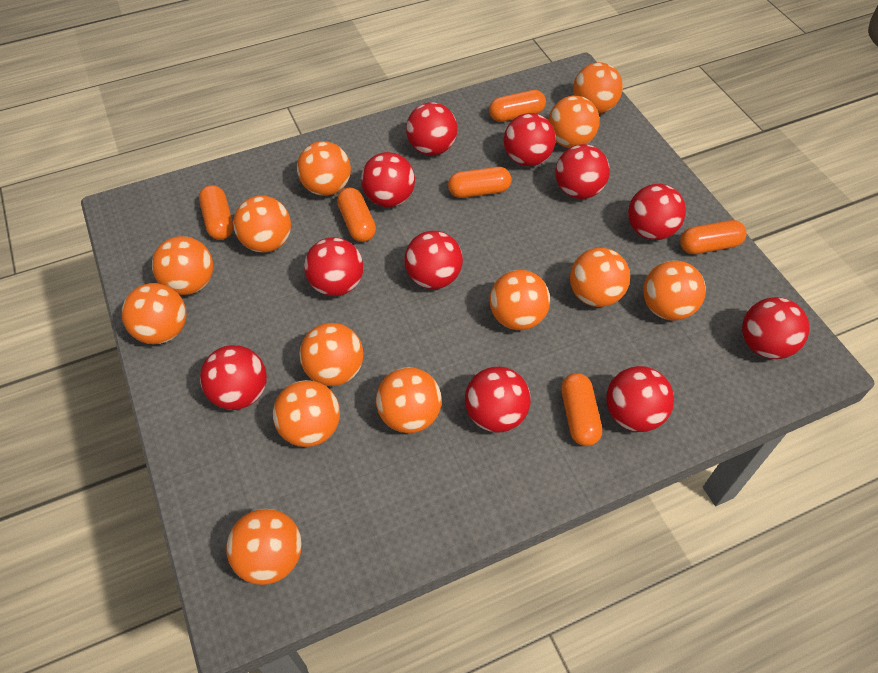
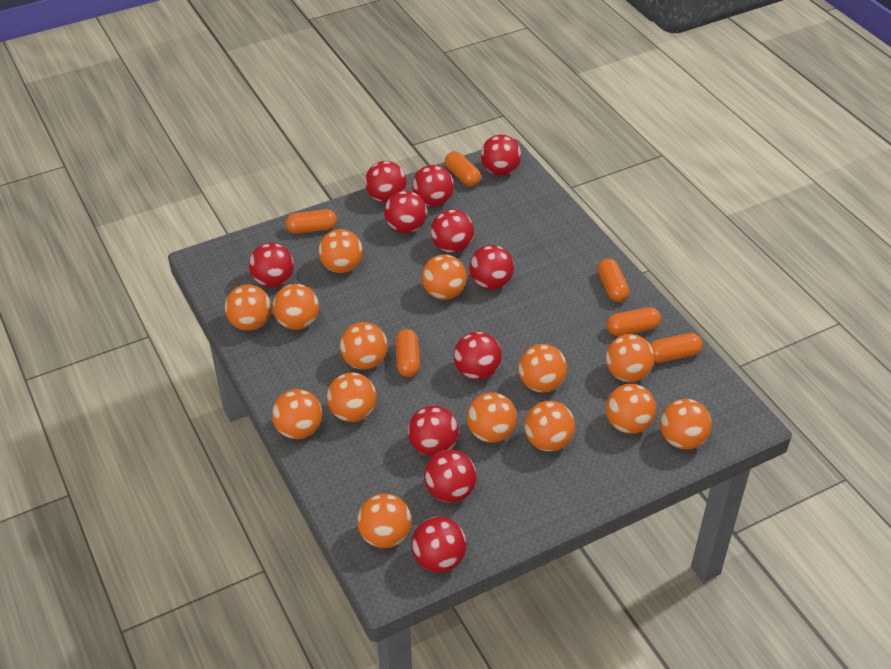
orange ball: 13 -> 14

